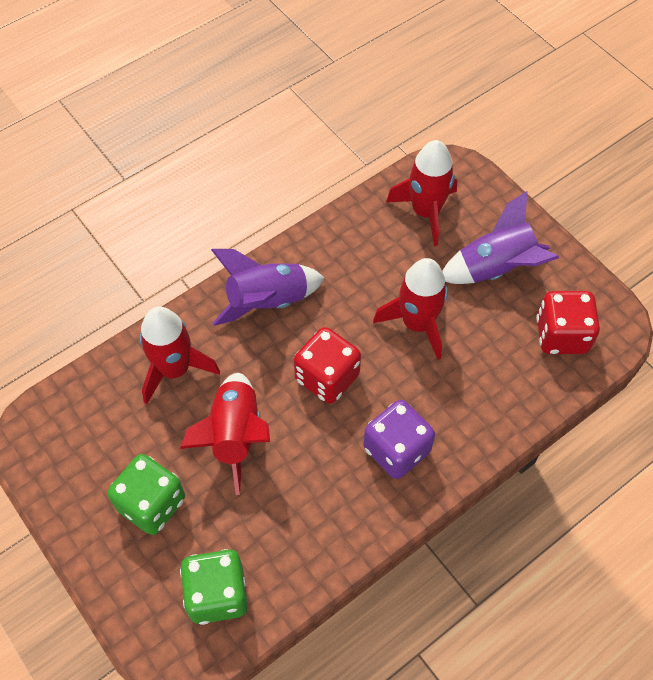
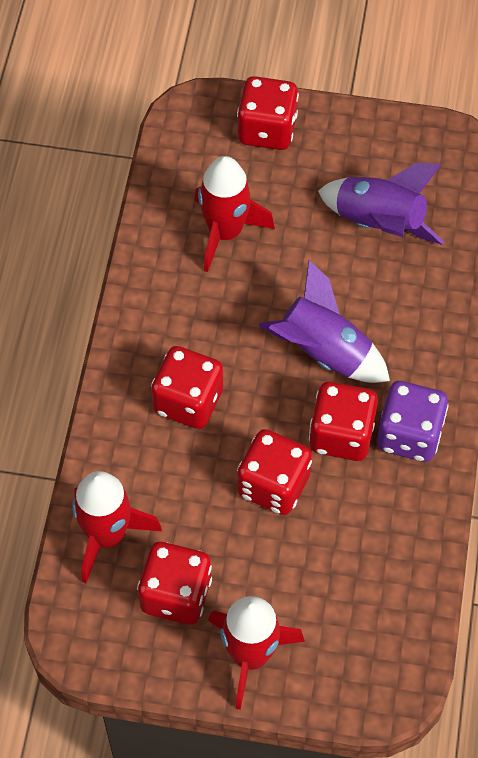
green dice: 2 -> 0
red dice: 2 -> 5
red rocket: 4 -> 3

